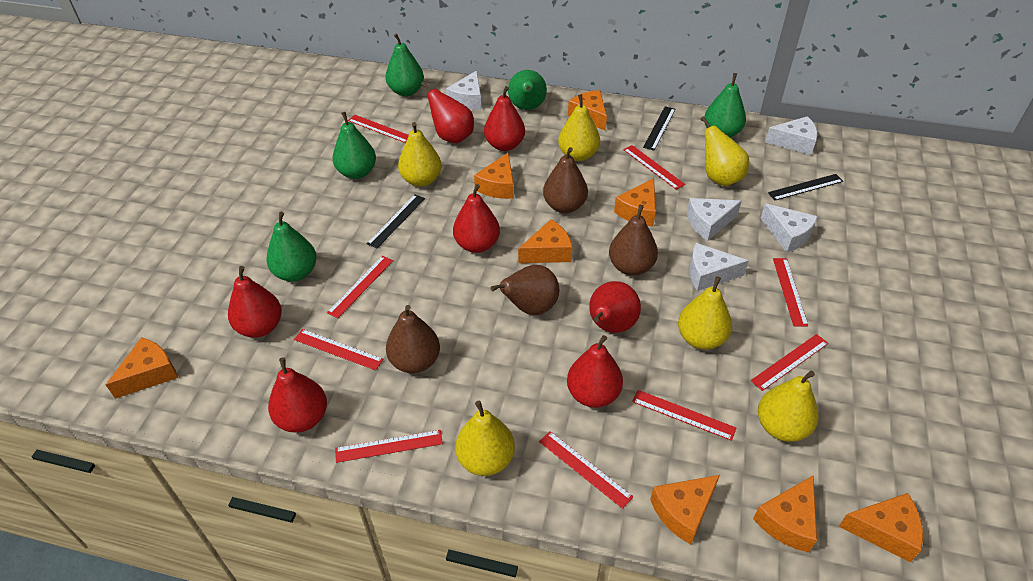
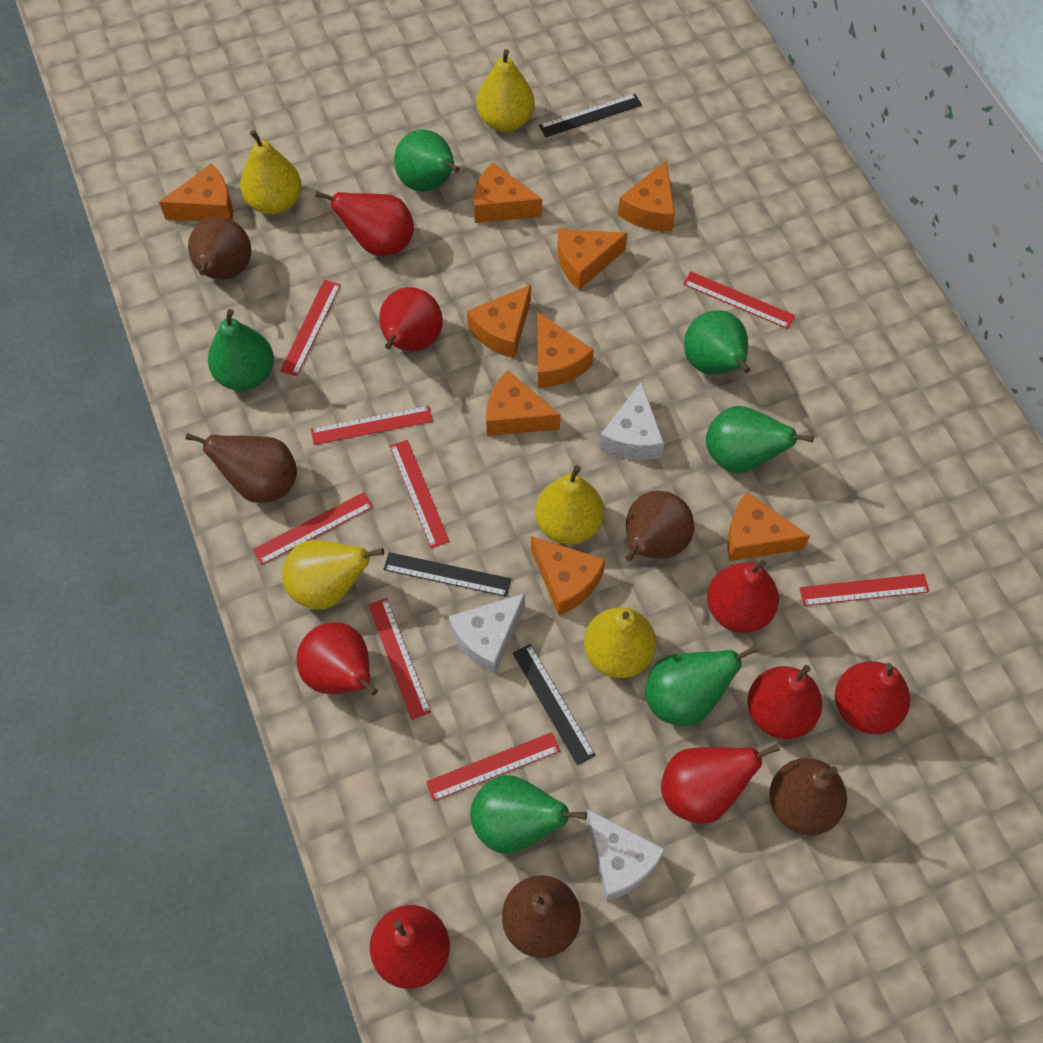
brown pear: 4 -> 5
green pear: 5 -> 6
orange cheese: 8 -> 9
red pear: 7 -> 8
red ruler: 9 -> 8
white cheese: 5 -> 3
yellow pear: 6 -> 5

